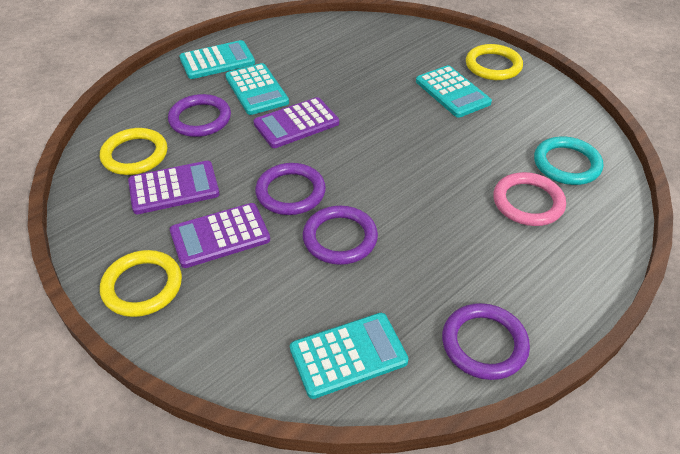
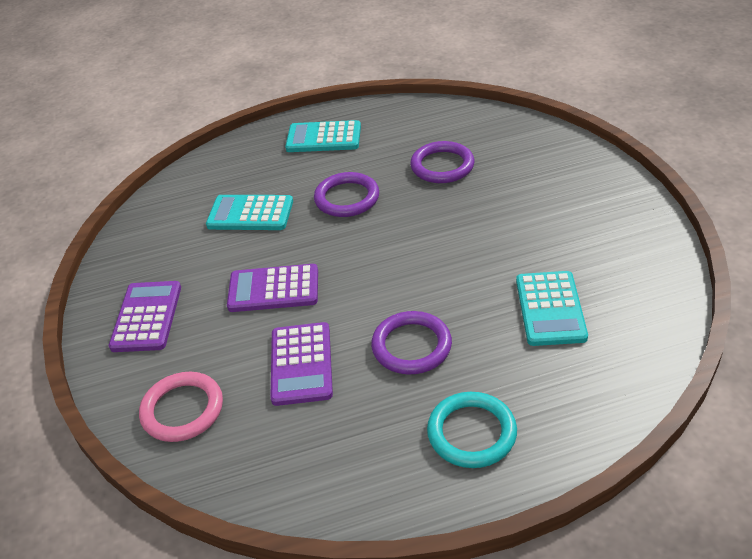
purple ring: 4 -> 3
turquoise calculator: 4 -> 3
yellow ring: 3 -> 0

